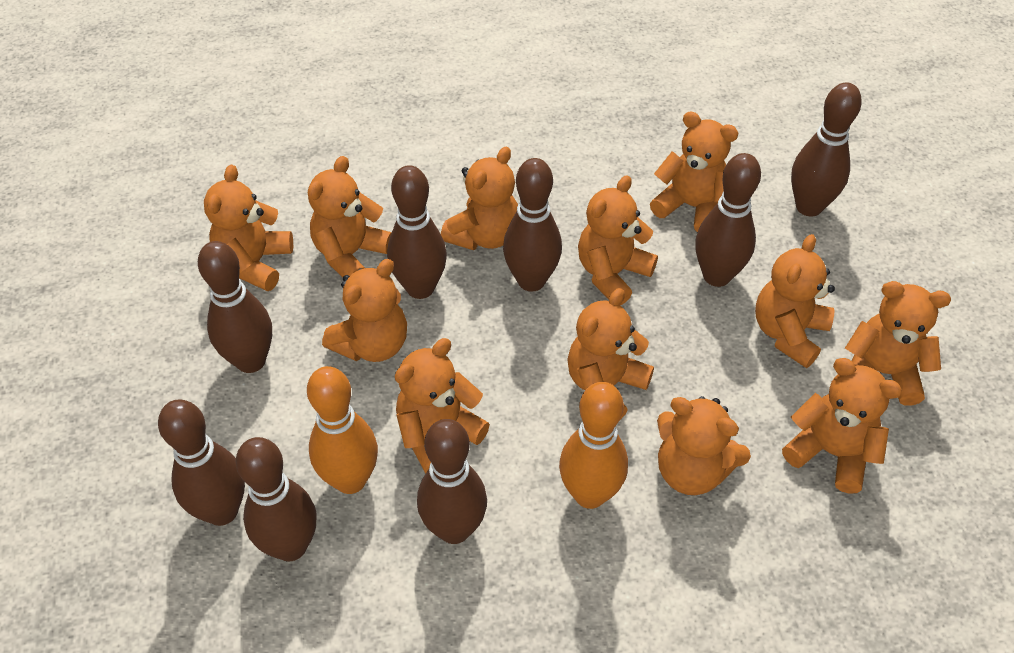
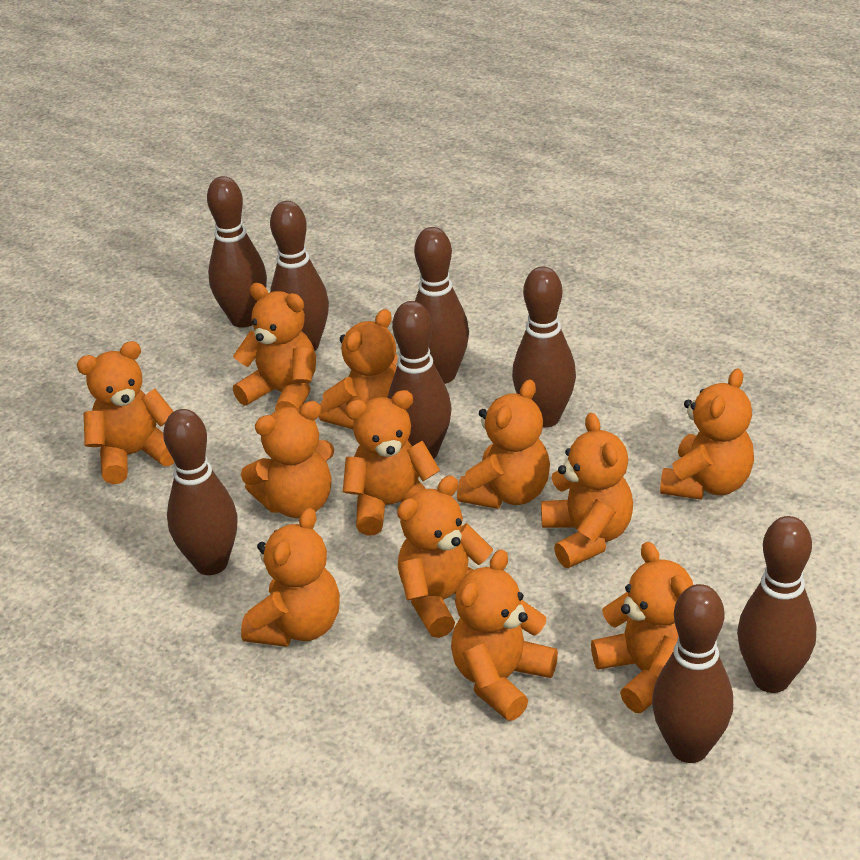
orange bowling pin: 2 -> 0

